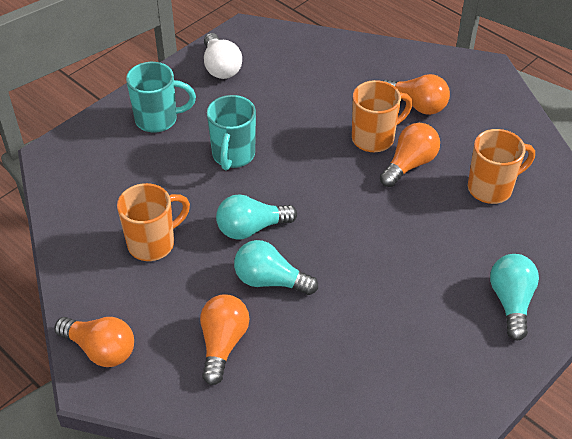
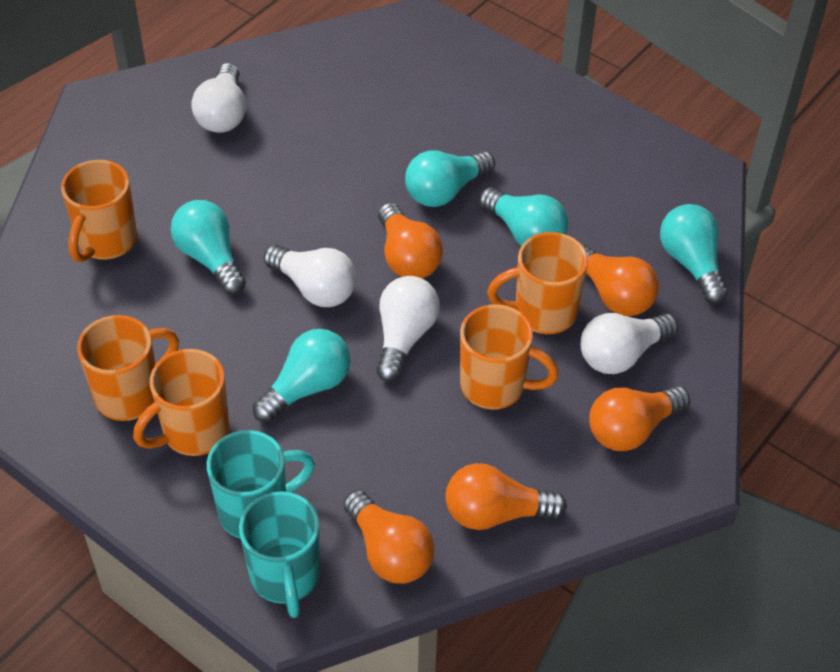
orange light bulb: 4 -> 5
orange mug: 3 -> 5
turquoise light bulb: 3 -> 5
white light bulb: 1 -> 4

